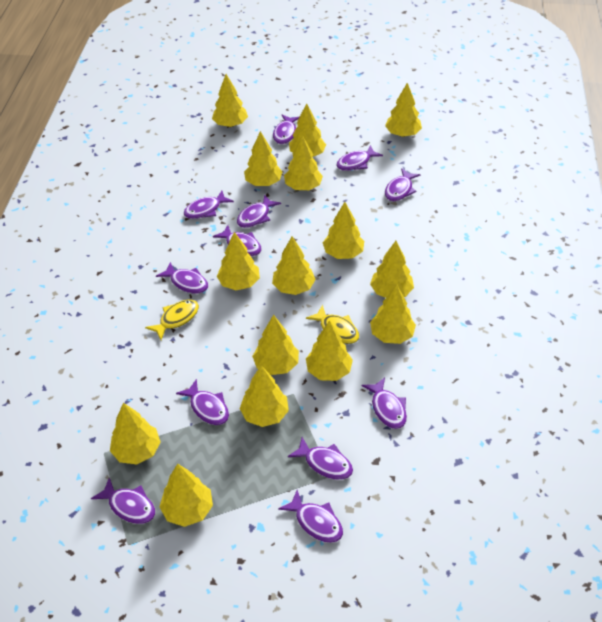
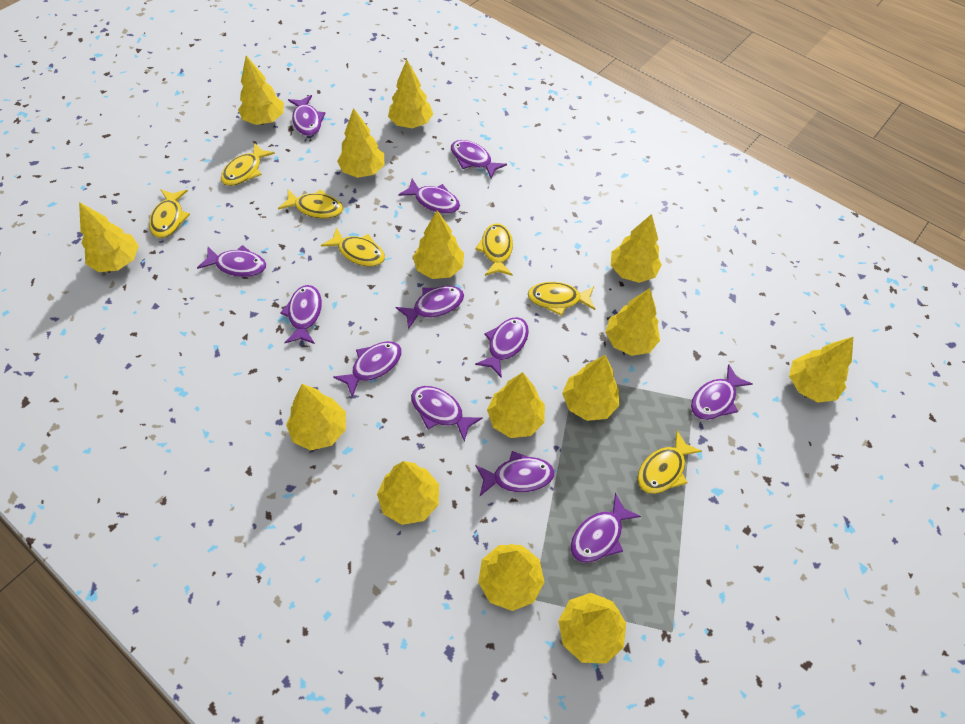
yellow fish: 2 -> 7
yellow tree: 15 -> 14

